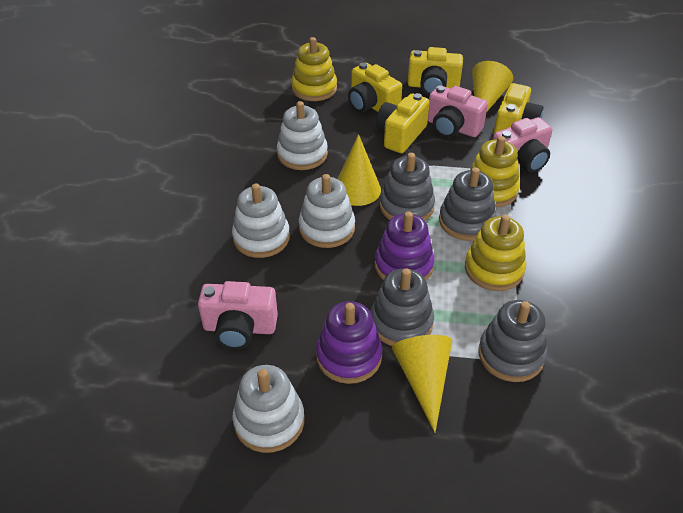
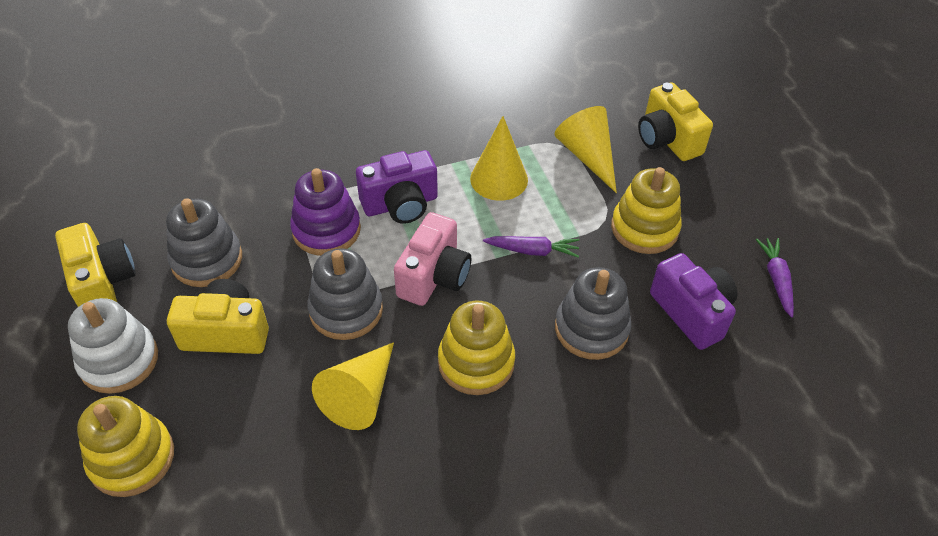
grey stacking toy: 4 -> 3
pink camera: 3 -> 1
purple camera: 0 -> 2
purple carrot: 0 -> 2
purple stacking toy: 2 -> 1
white stacking toy: 4 -> 1
yellow camera: 4 -> 3

